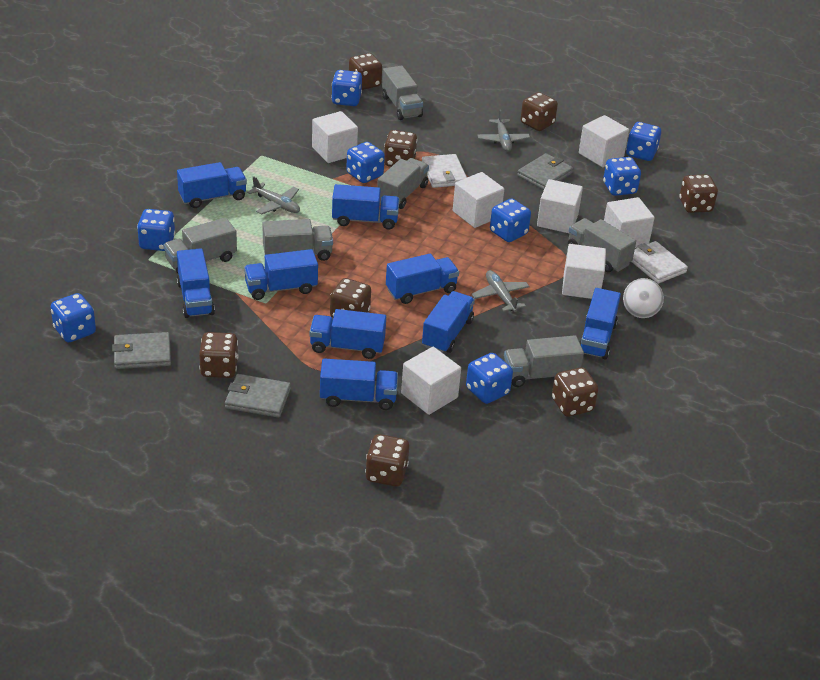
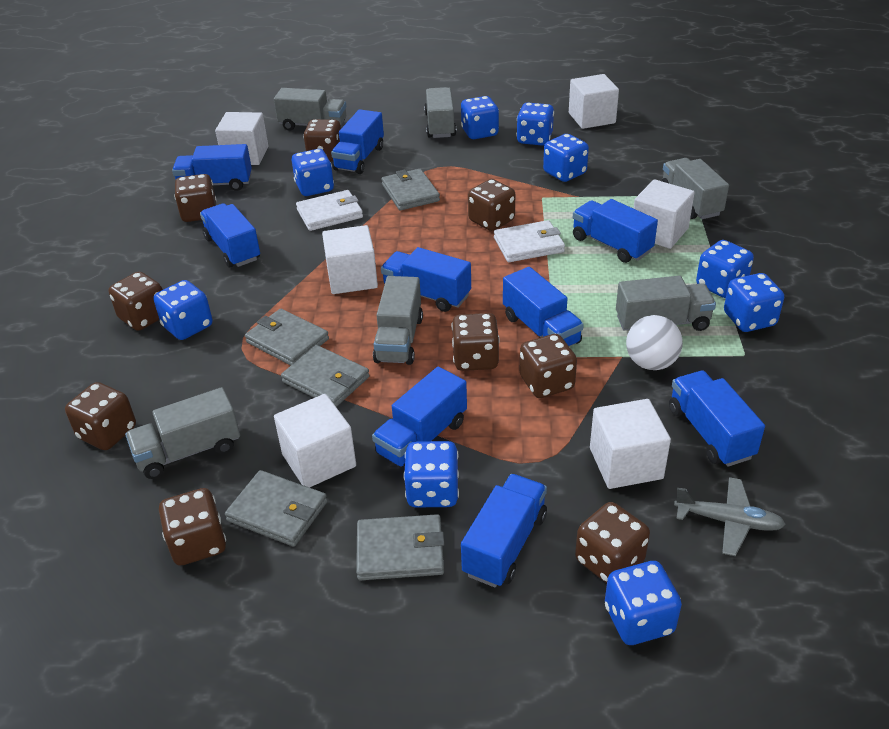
blue dice: 8 -> 9
brown dice: 8 -> 9
grey plane: 3 -> 1
grey wallet: 3 -> 5
white cube: 7 -> 6

